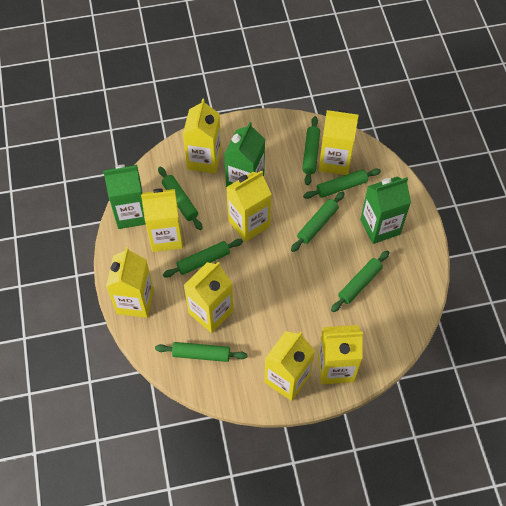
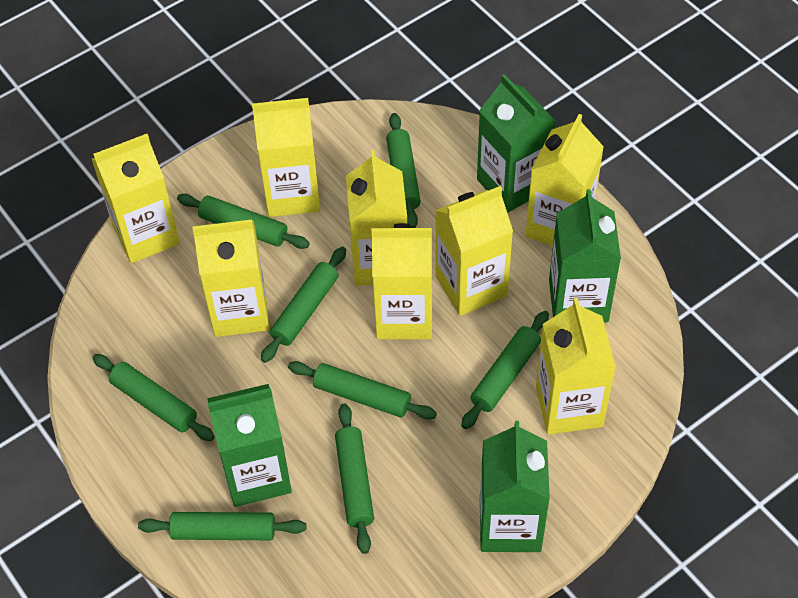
green carton: 3 -> 4
green rolling pin: 7 -> 8

